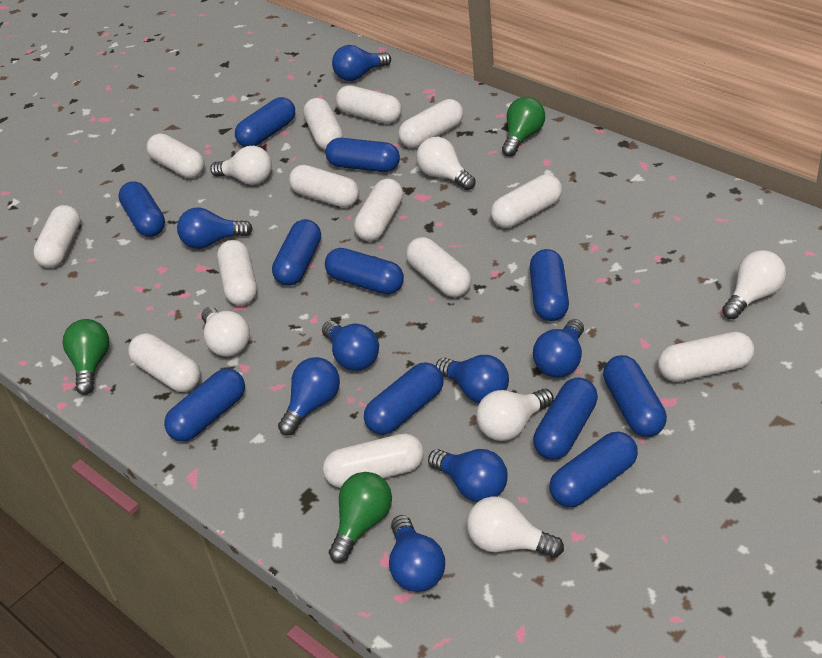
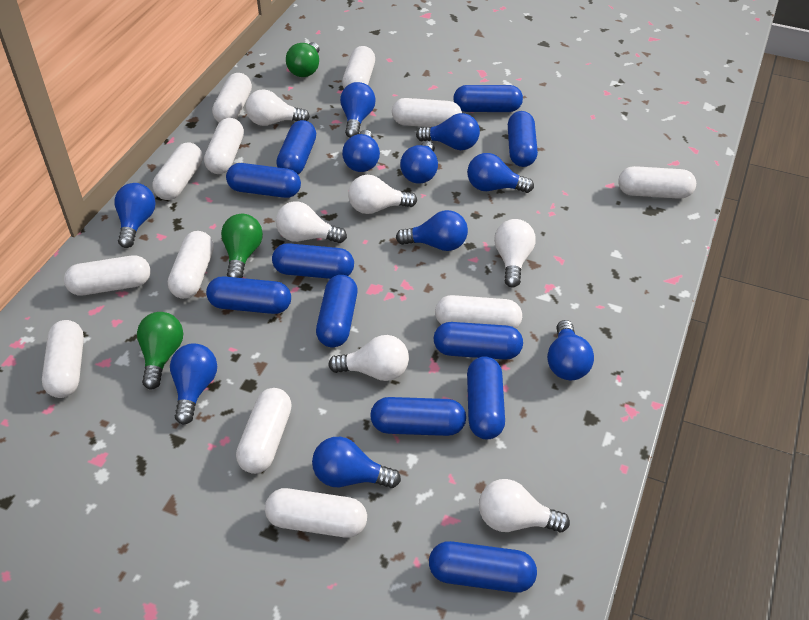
blue light bulb: 8 -> 10
white capsule: 13 -> 12

